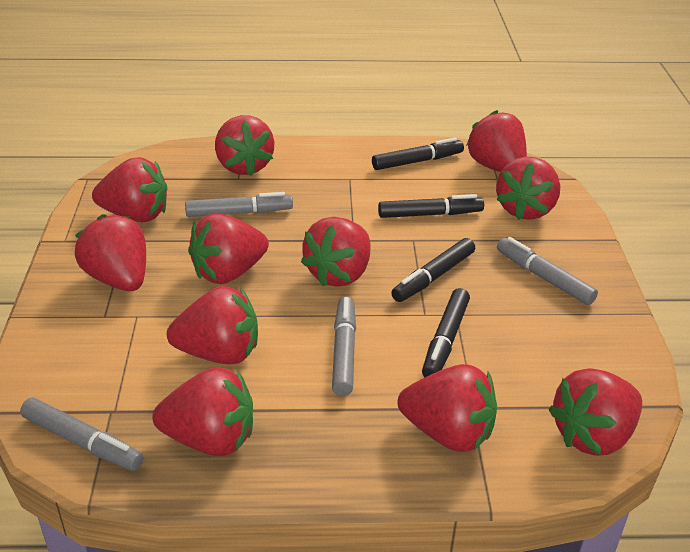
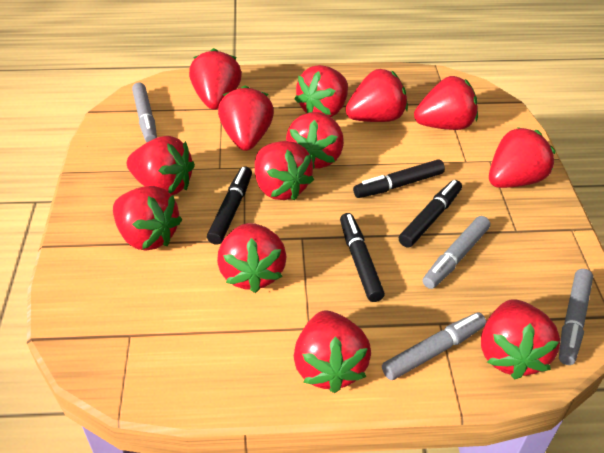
red strawberry: 11 -> 13

